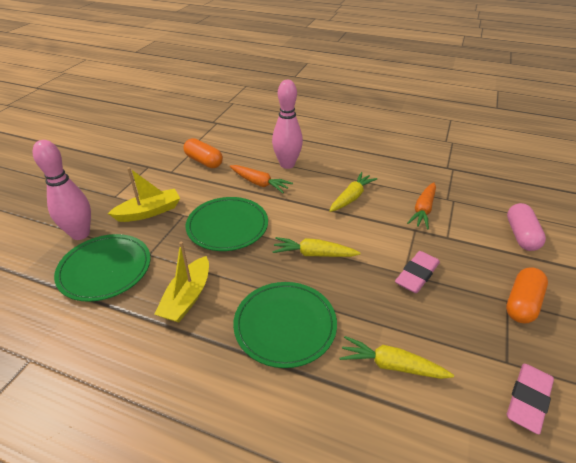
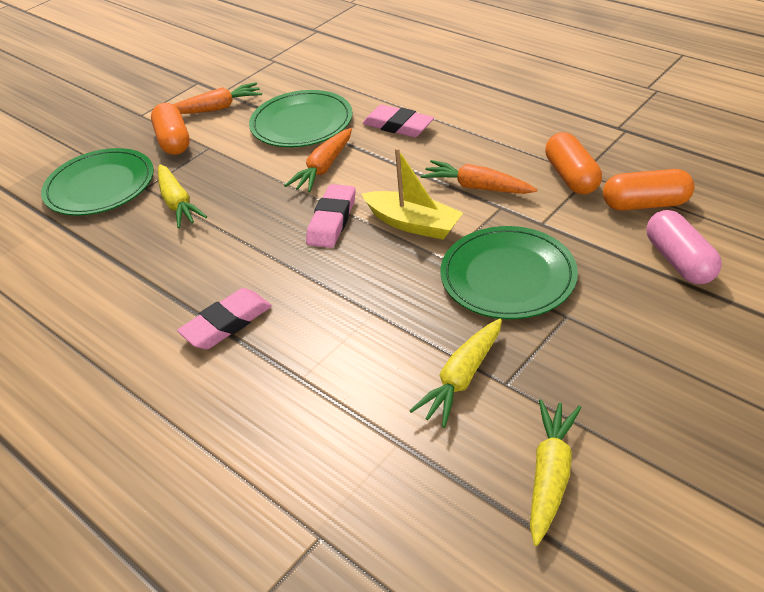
orange capsule: 2 -> 3
orange carrot: 2 -> 3
pink bowling pin: 2 -> 0
pink eraser: 2 -> 3
yellow boat: 2 -> 1

